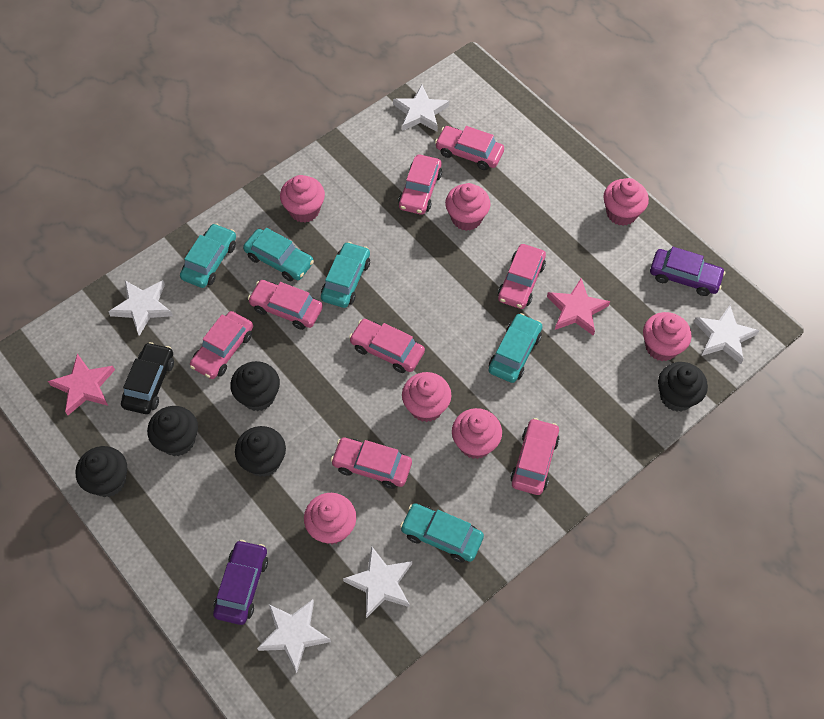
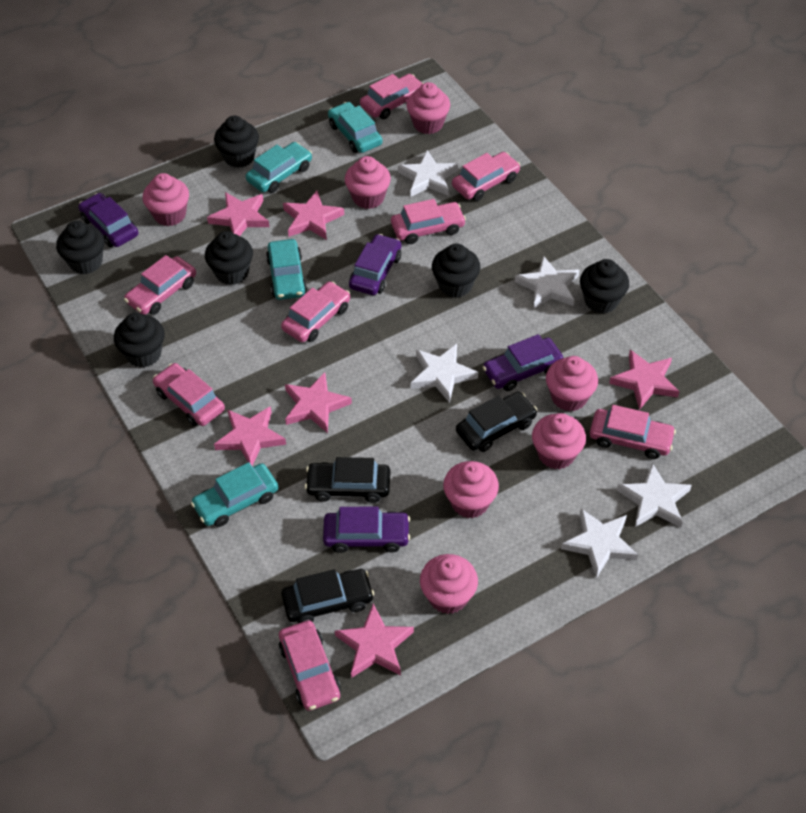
black car: 1 -> 3
black cupcake: 5 -> 6
pink star: 2 -> 6
purple car: 2 -> 4
turquoise car: 5 -> 4

